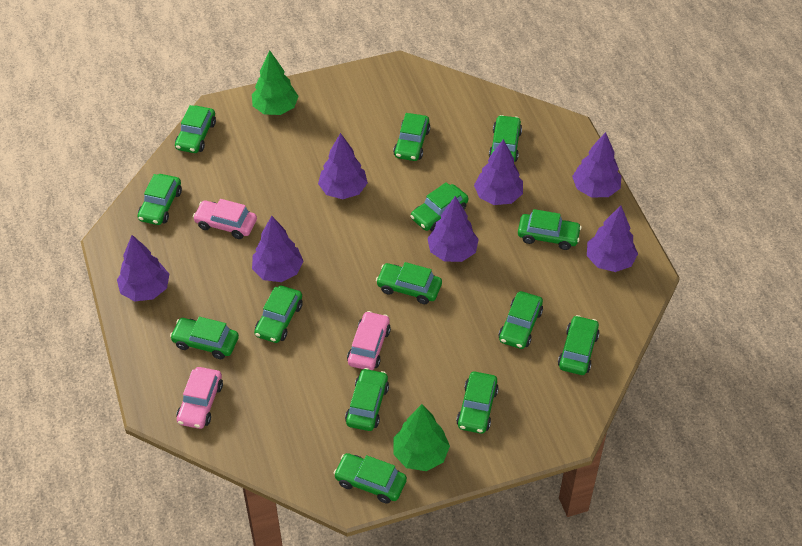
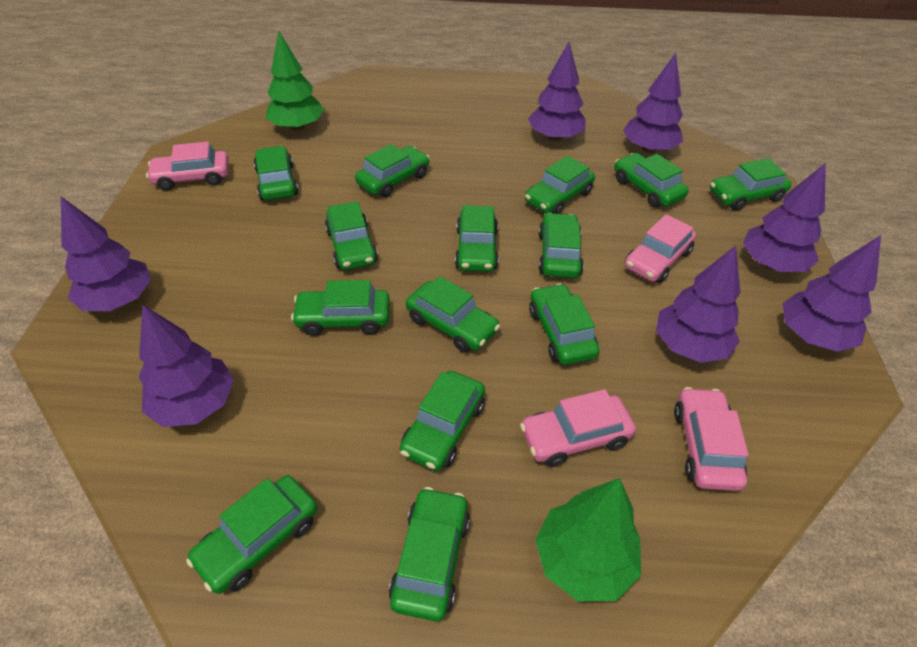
pink car: 3 -> 4

